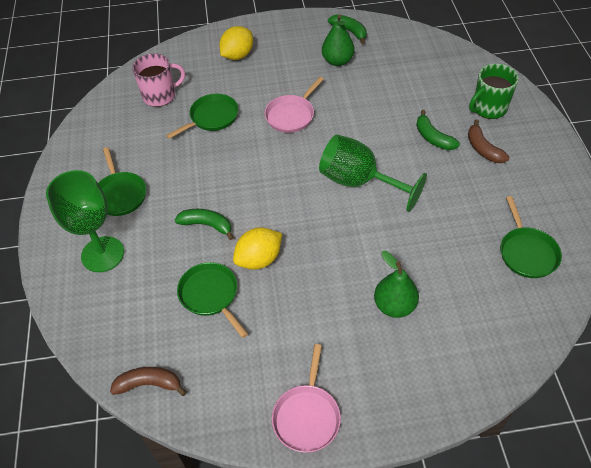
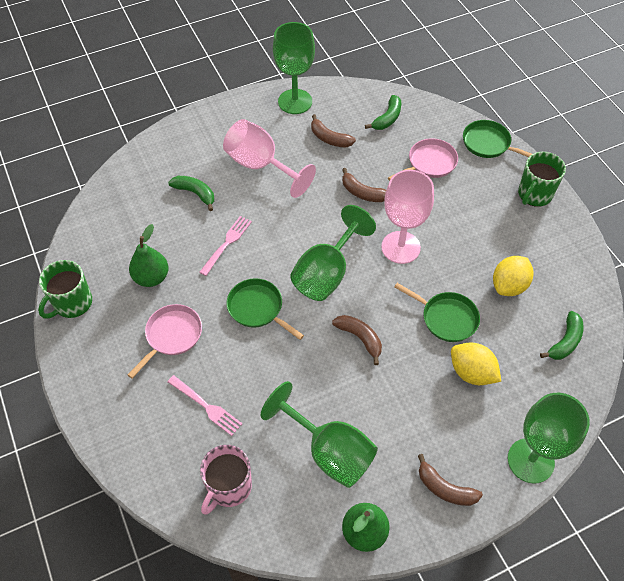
brown banana: 2 -> 4
green goblet: 2 -> 4
green mug: 1 -> 2
green pan: 4 -> 3
pink fork: 0 -> 2
pink goblet: 0 -> 2

